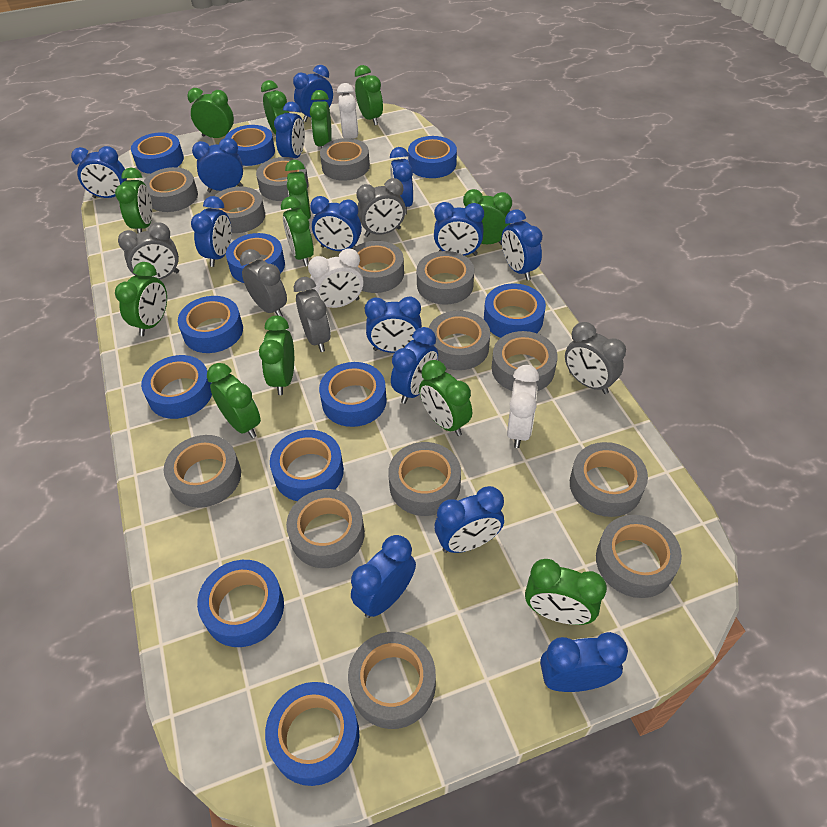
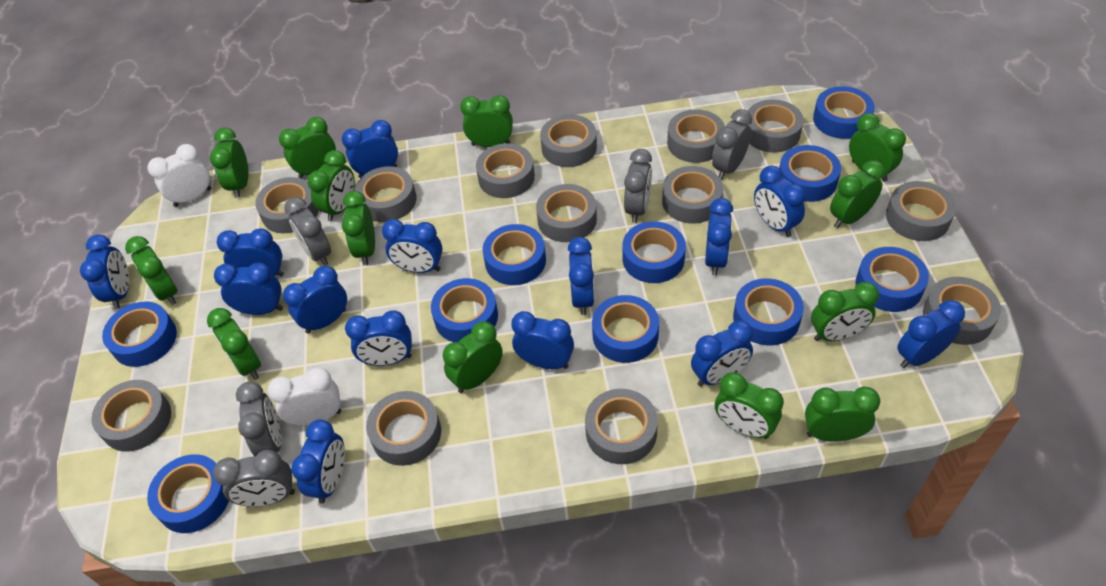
blue tape: 11 -> 10
grey tape: 14 -> 13
white clock: 3 -> 2

